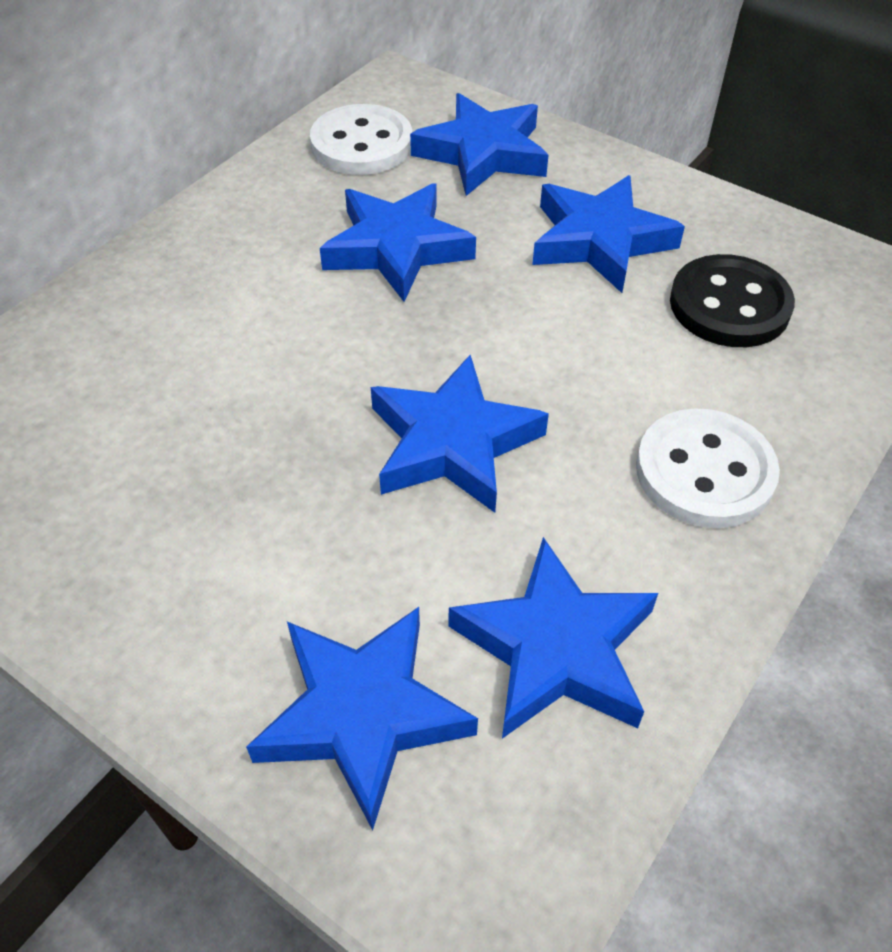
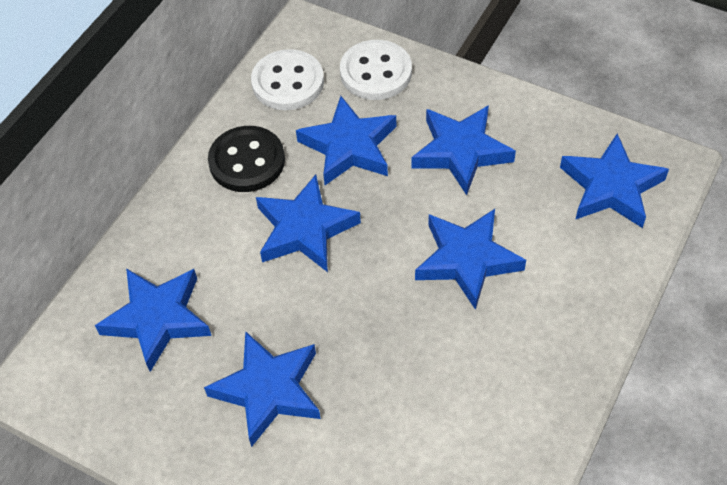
blue star: 6 -> 7

